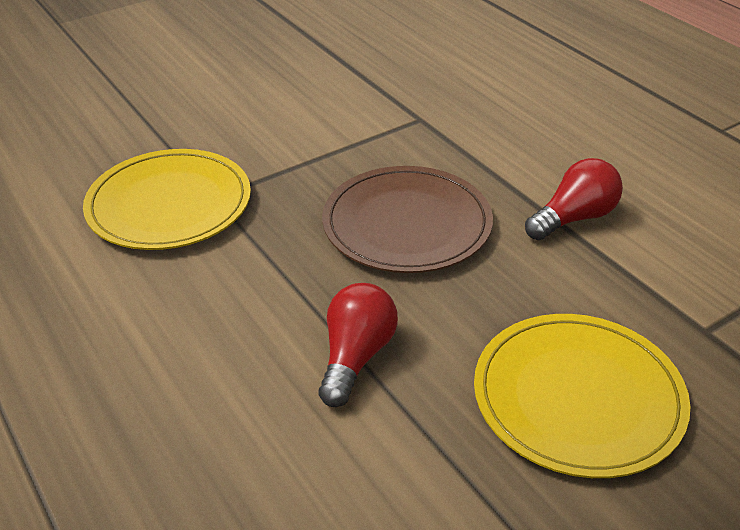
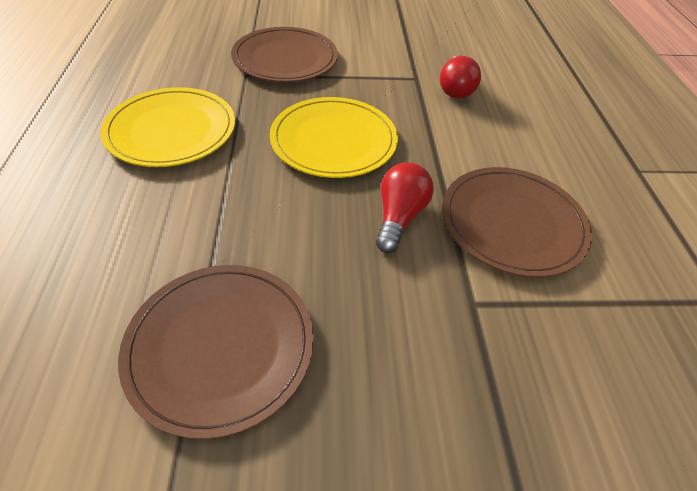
brown plate: 1 -> 3

